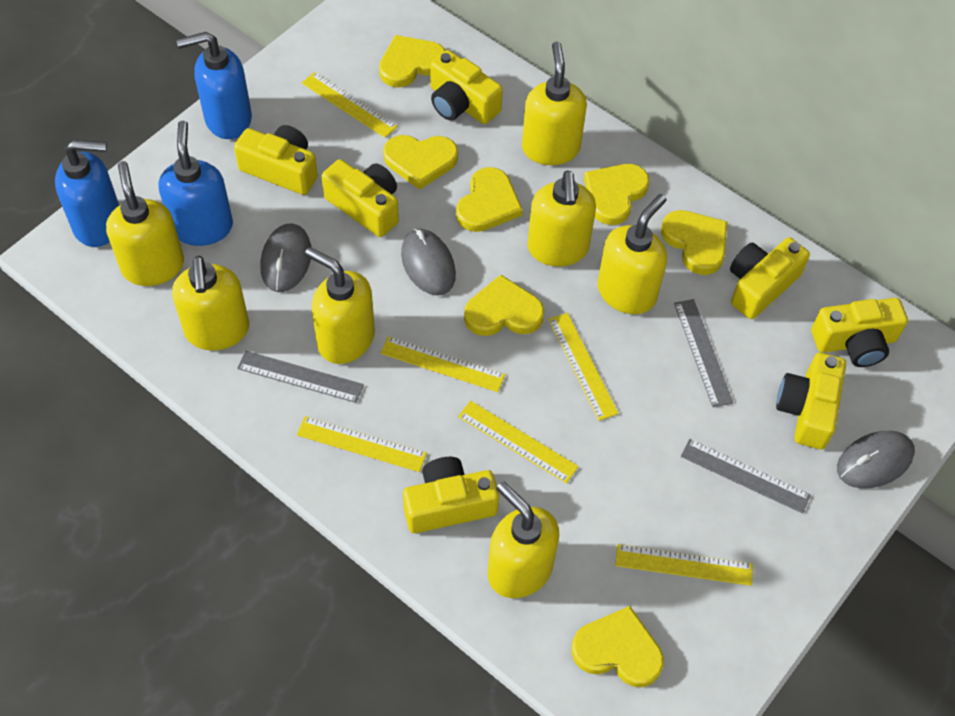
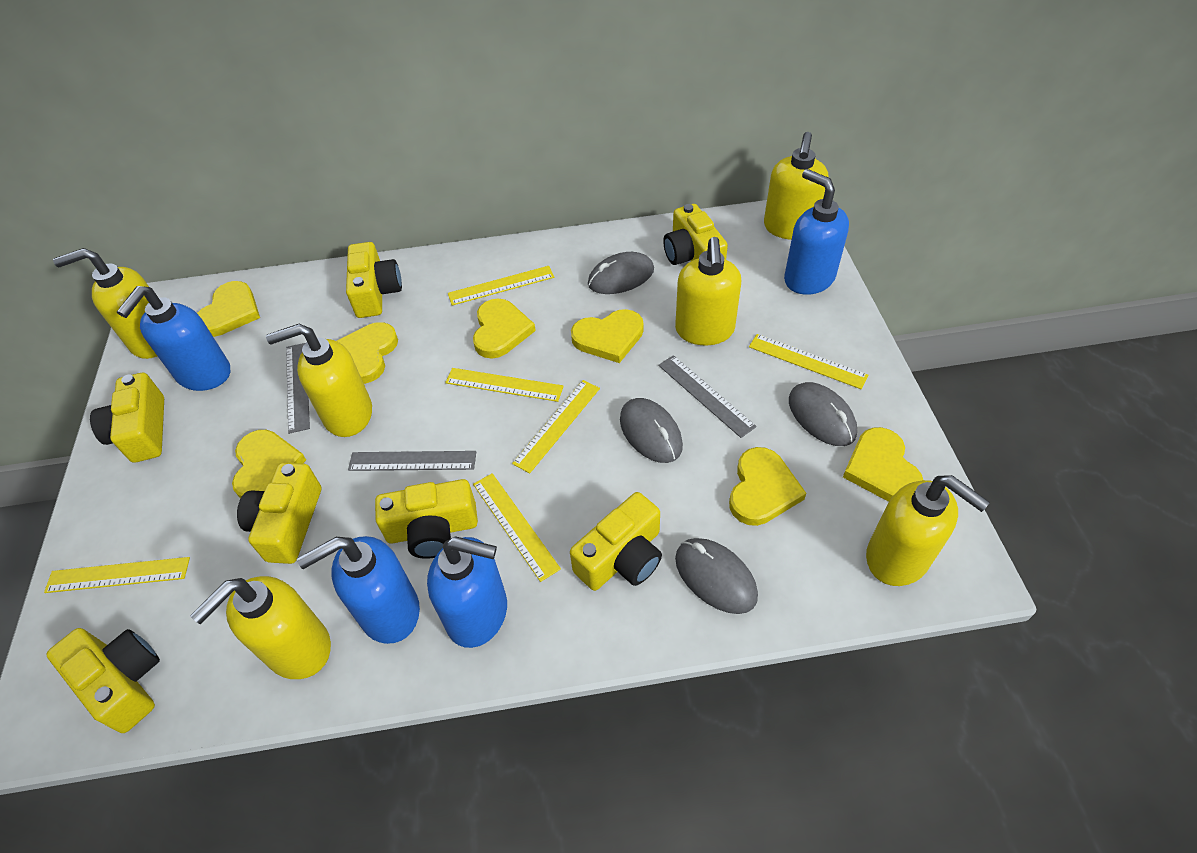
blue soap dispenser: 3 -> 4
grey mouse: 3 -> 4
yellow soap dispenser: 7 -> 6

